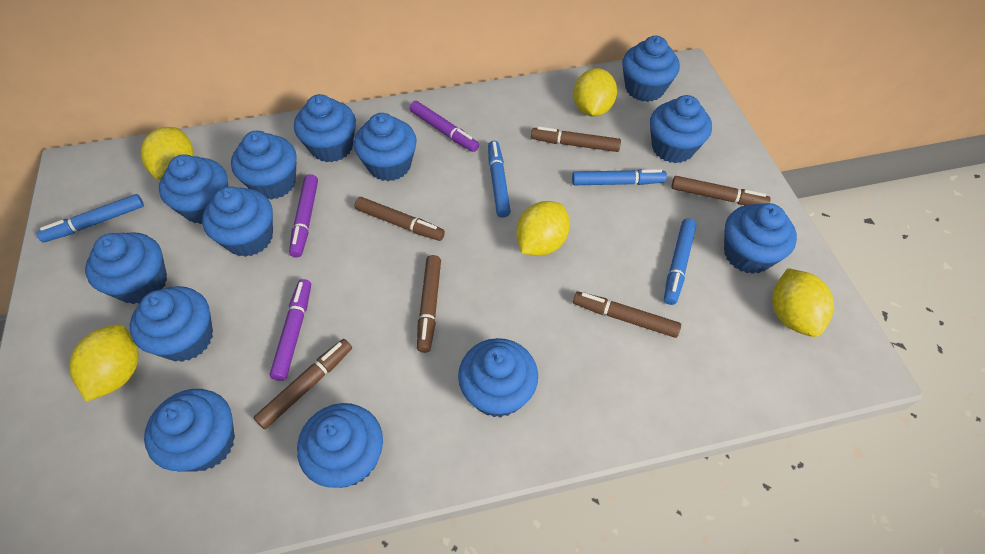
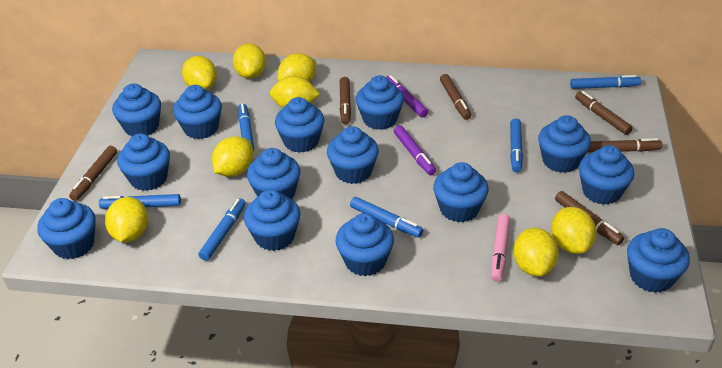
blue cupcake: 13 -> 14
blue marker: 4 -> 6
pink marker: 0 -> 1
purple marker: 3 -> 2
yellow lemon: 5 -> 8

